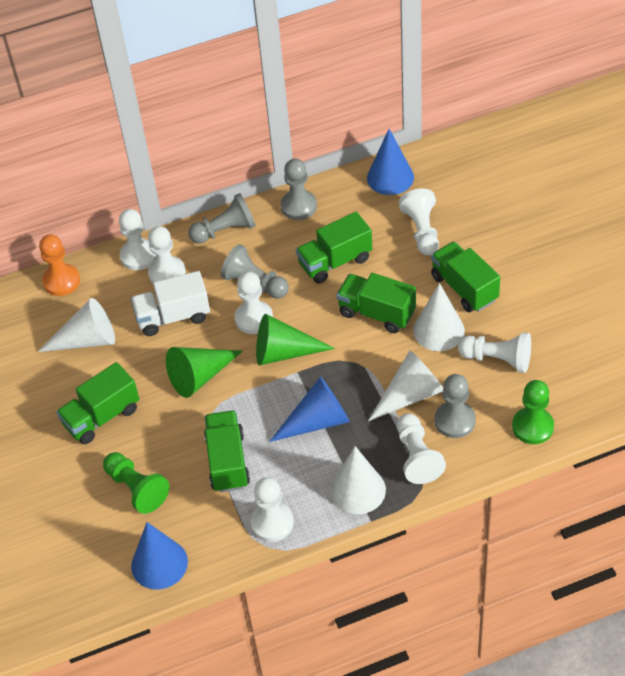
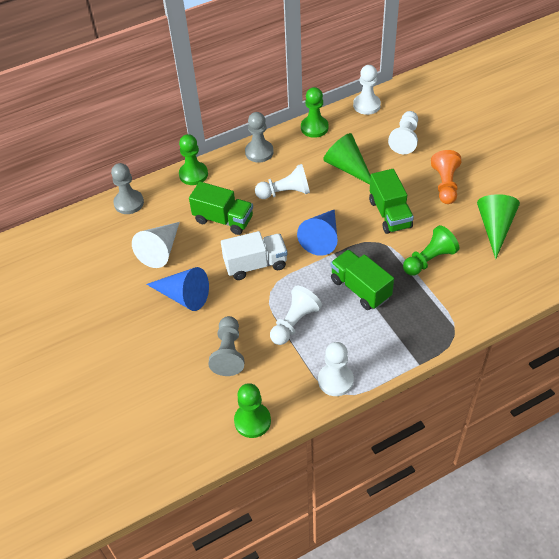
blue cone: 3 -> 2
green pawn: 2 -> 4
green truck: 5 -> 3
grey pawn: 4 -> 3
white cone: 4 -> 1
white pawn: 7 -> 5

